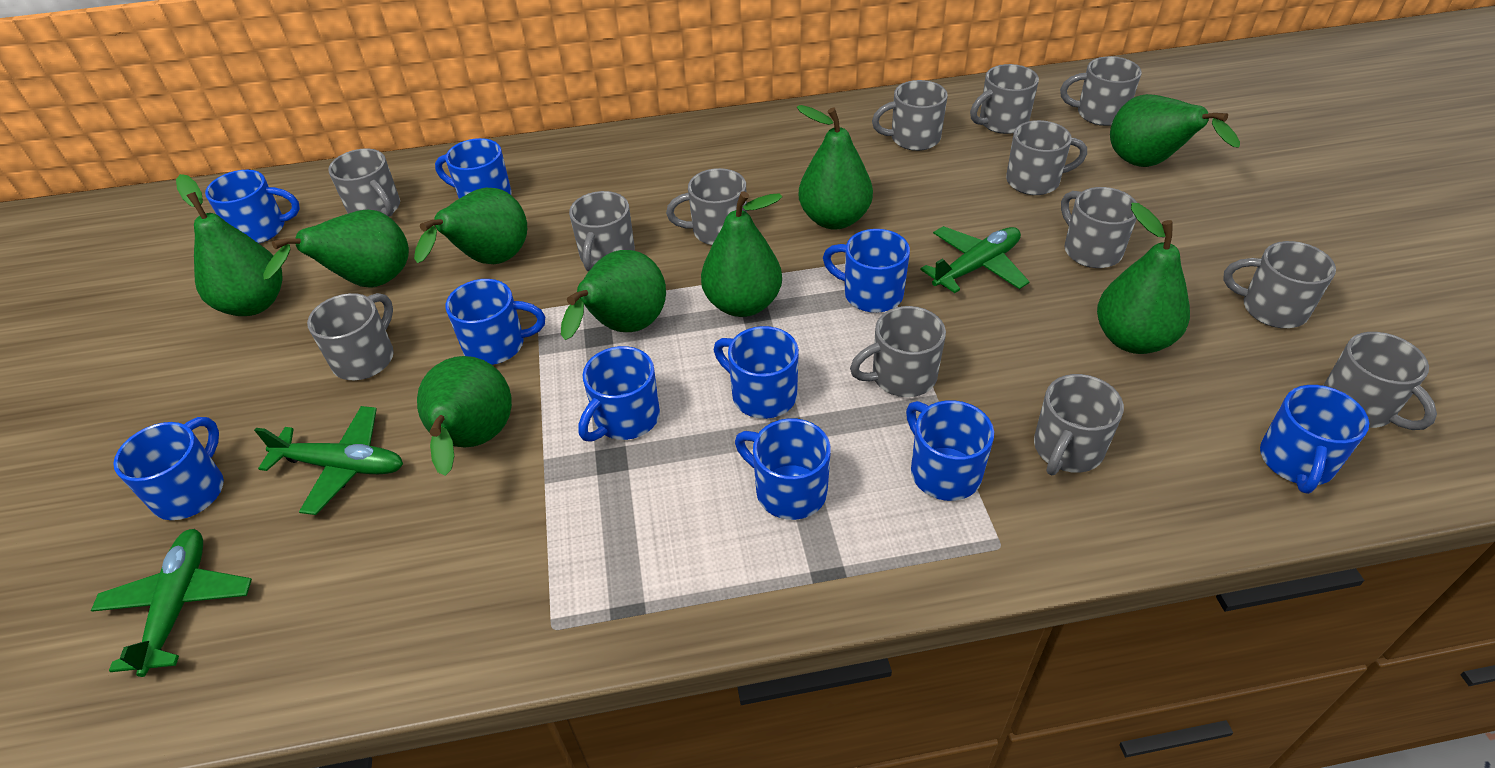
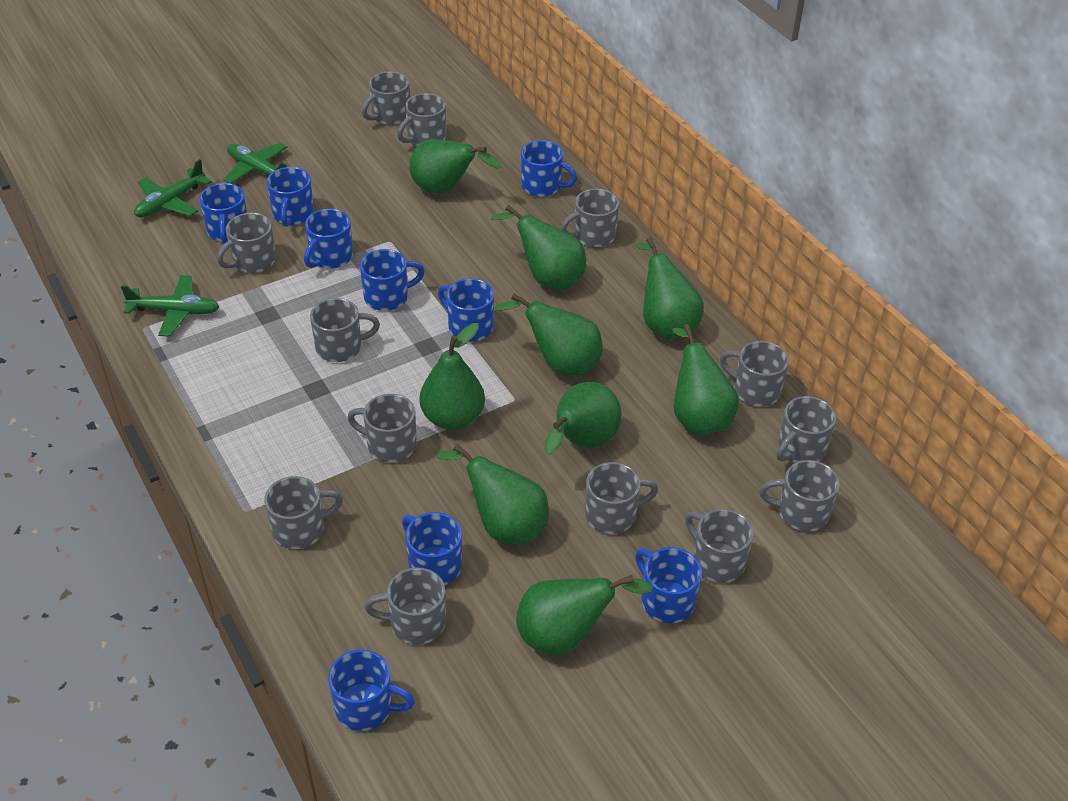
blue mug: 10 -> 9

